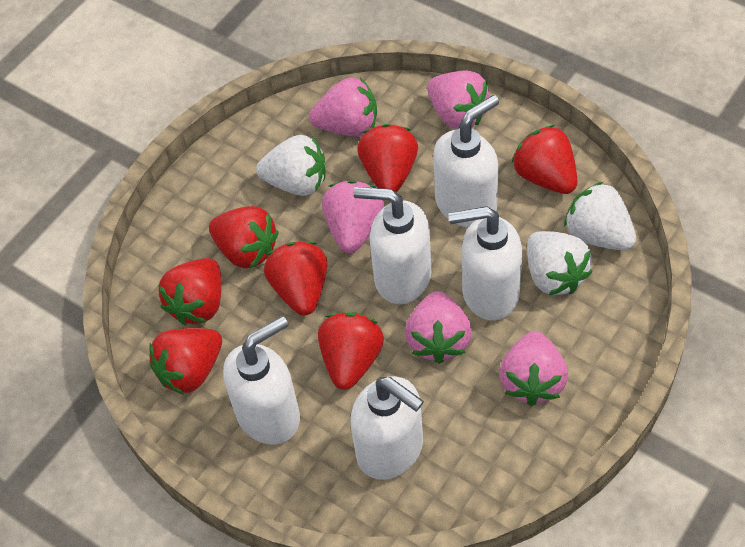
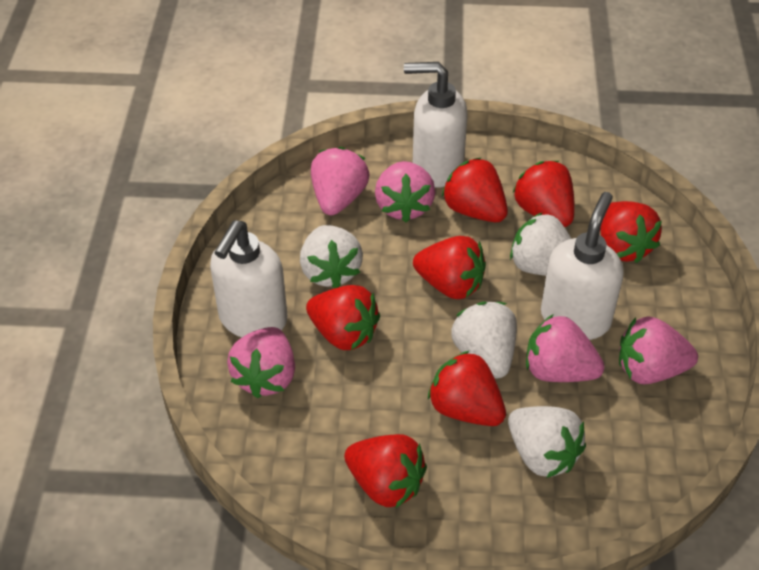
white soap dispenser: 5 -> 3
white strawberry: 3 -> 4

